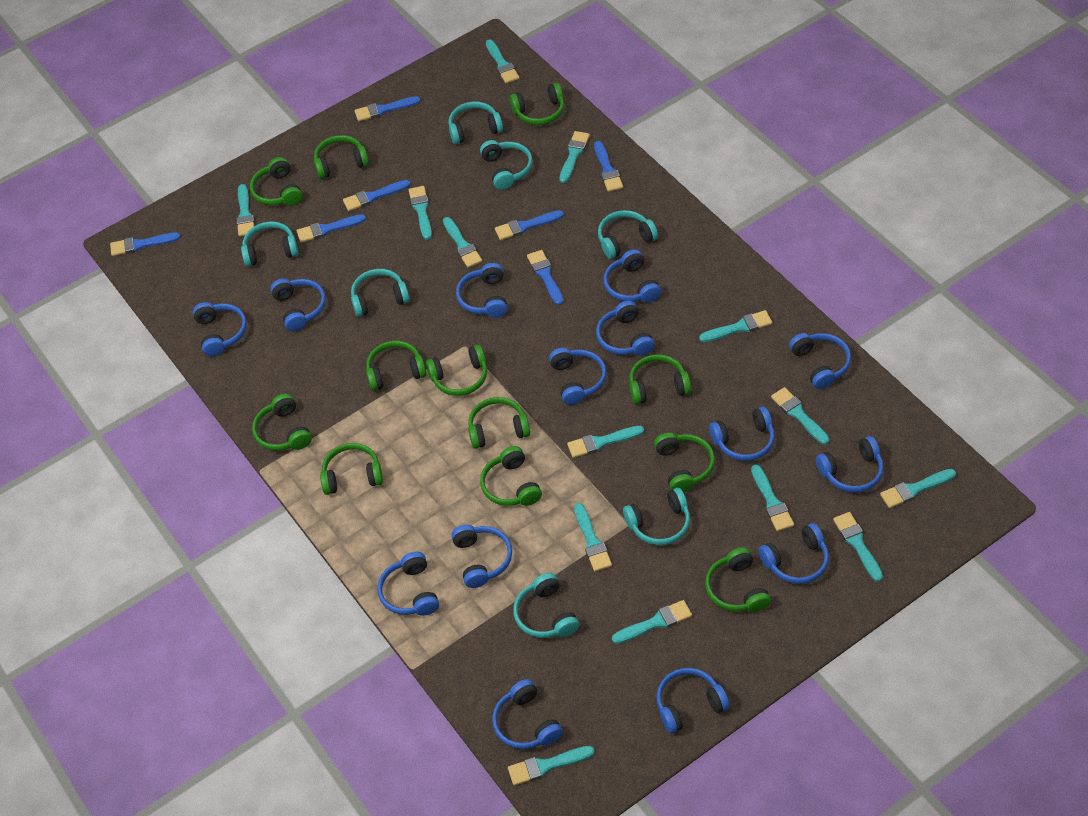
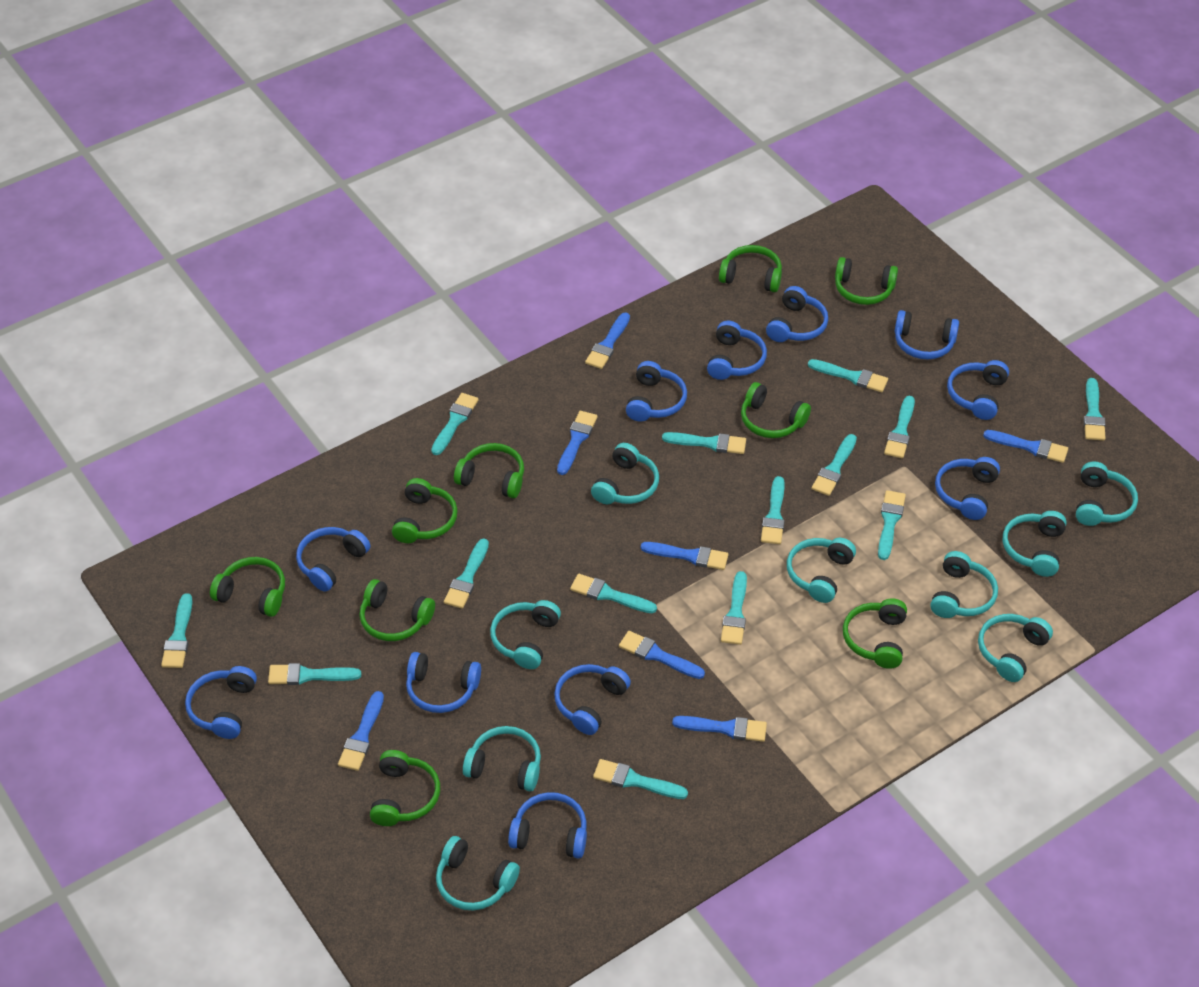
blue headphones: 14 -> 11
green headphones: 12 -> 9
turquoise headphones: 7 -> 9

